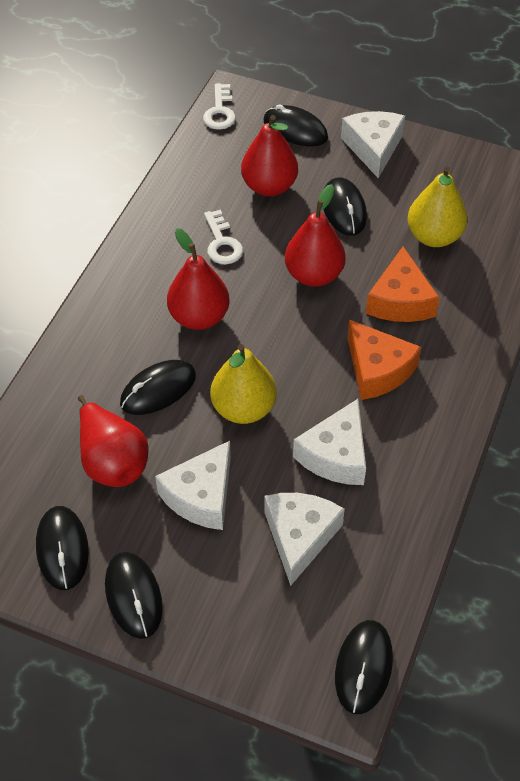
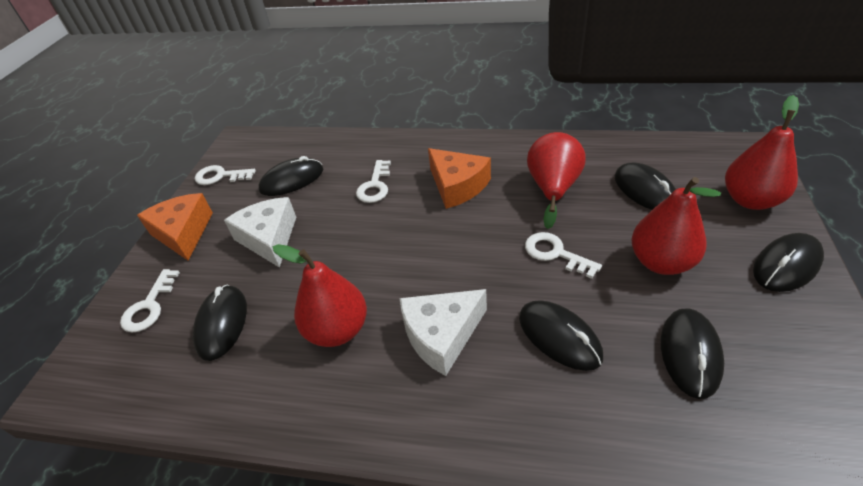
white cheese: 4 -> 2
white key: 2 -> 4
yellow pear: 2 -> 0

